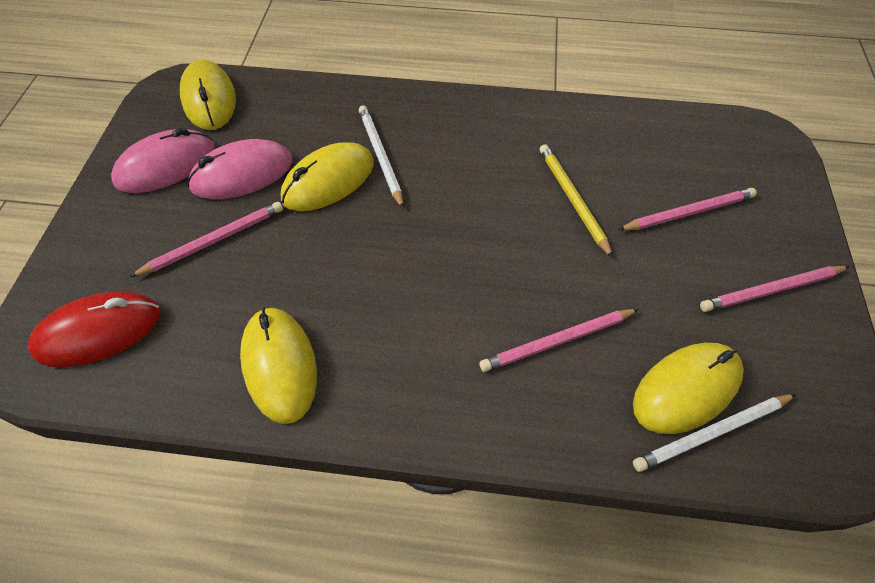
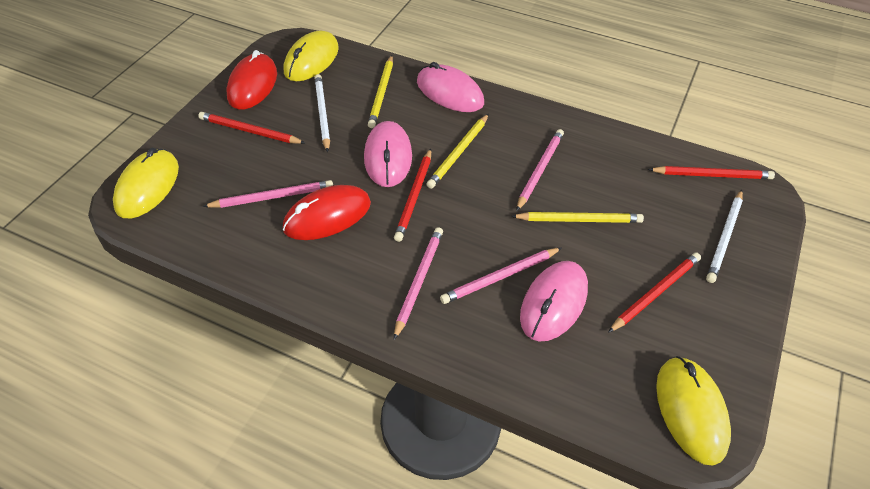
pink mouse: 2 -> 3
red mouse: 1 -> 2
red pencil: 0 -> 4
yellow mouse: 4 -> 3
yellow pencil: 1 -> 3

